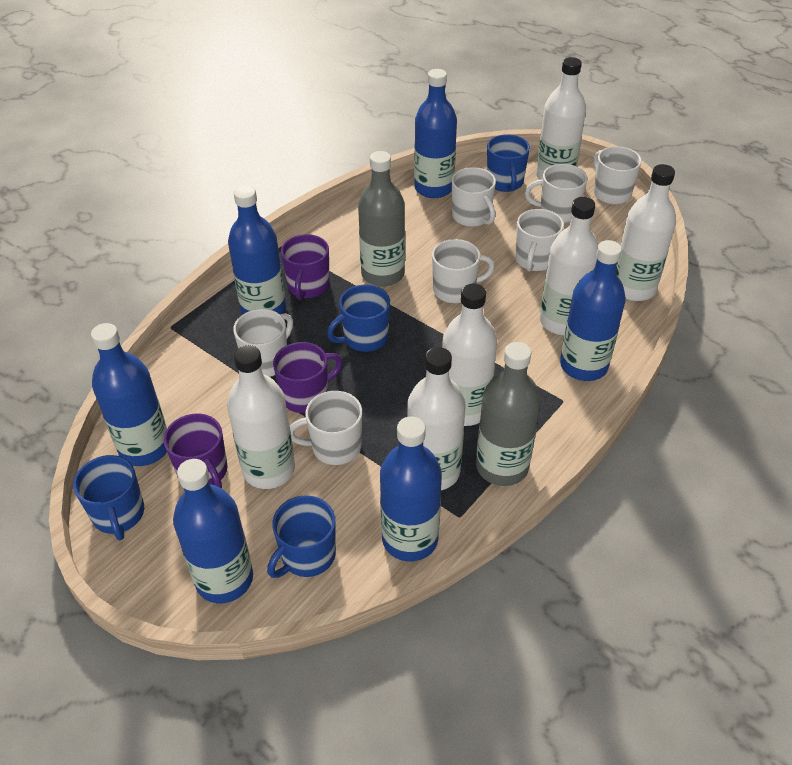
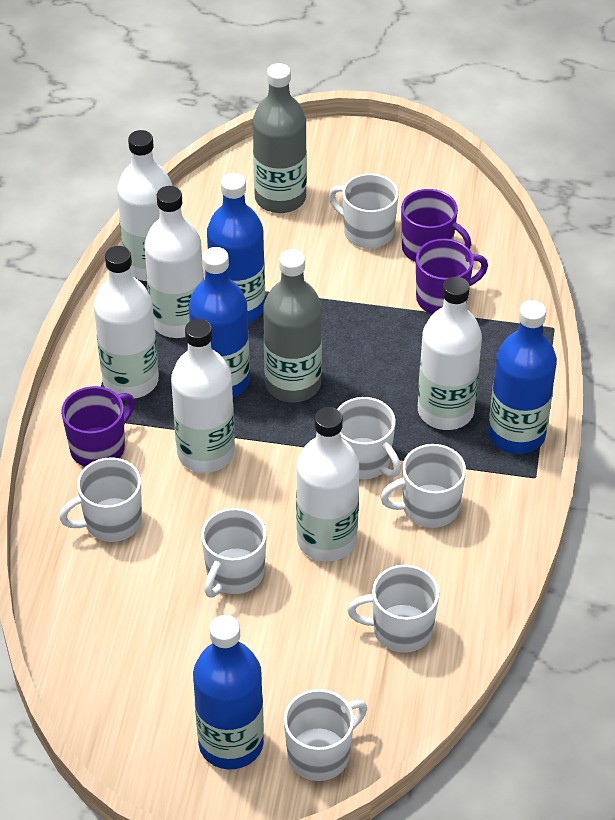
blue bottle: 6 -> 4
blue mug: 4 -> 0

